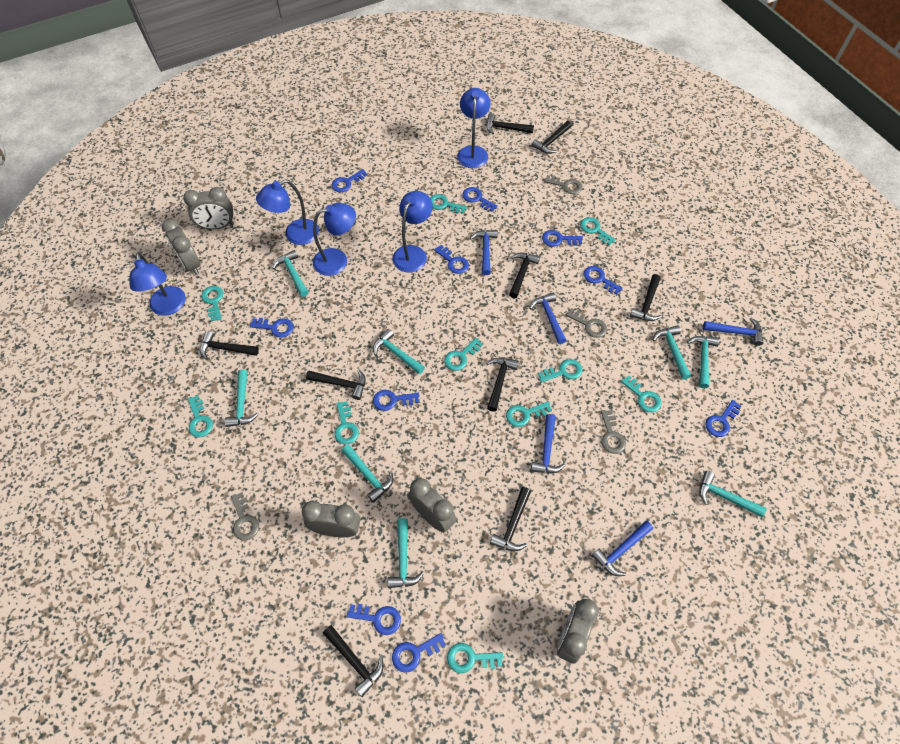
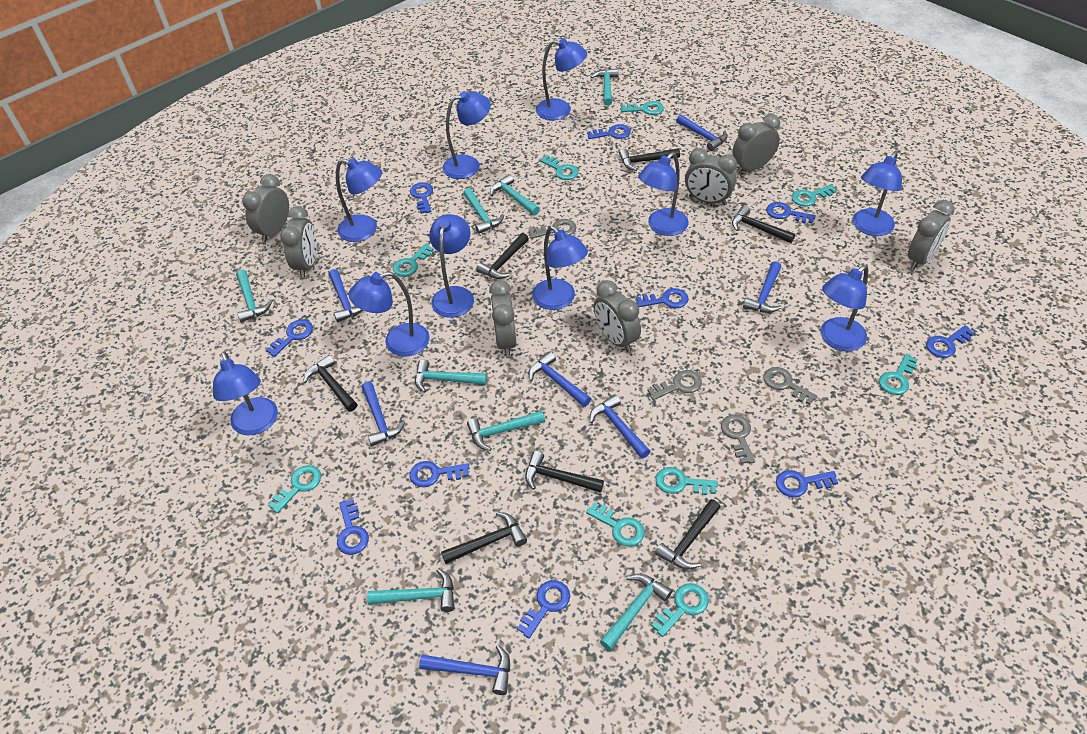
black hammer: 9 -> 7
blue hammer: 5 -> 7
blue lamp: 5 -> 10
grey clock: 5 -> 7
turquoise key: 10 -> 9

